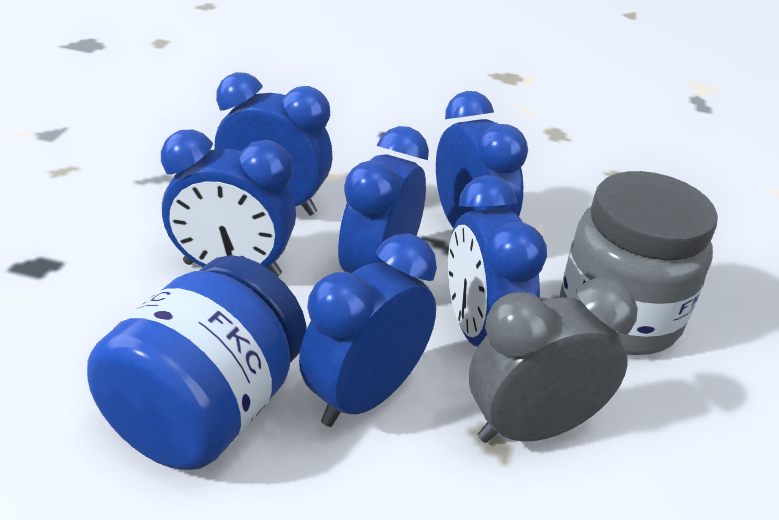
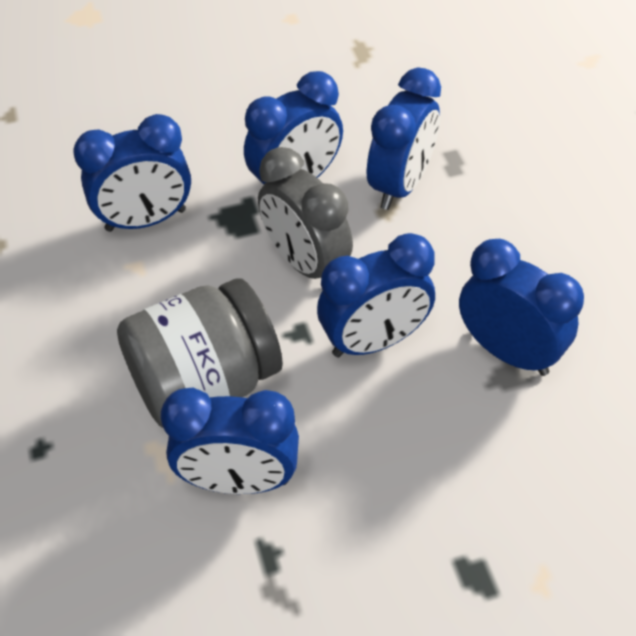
blue jar: 1 -> 0

